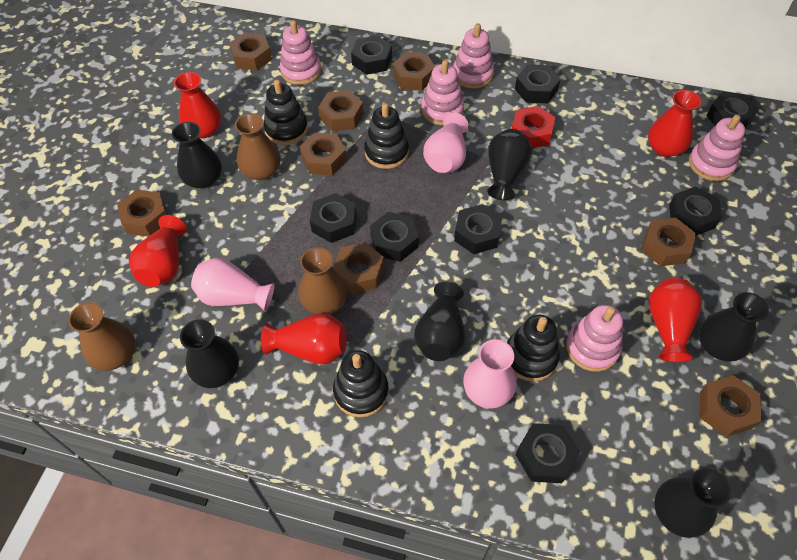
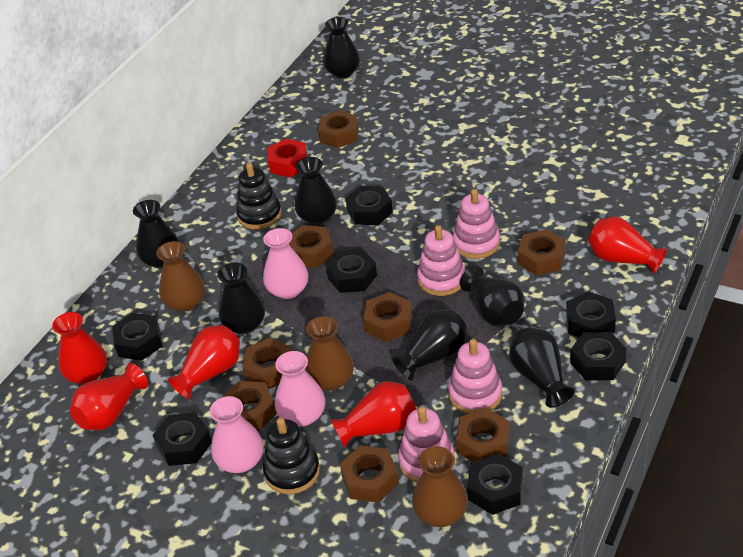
black nut: 8 -> 7
black stacking toy: 4 -> 2
black vase: 6 -> 7
pink stacking toy: 5 -> 4

